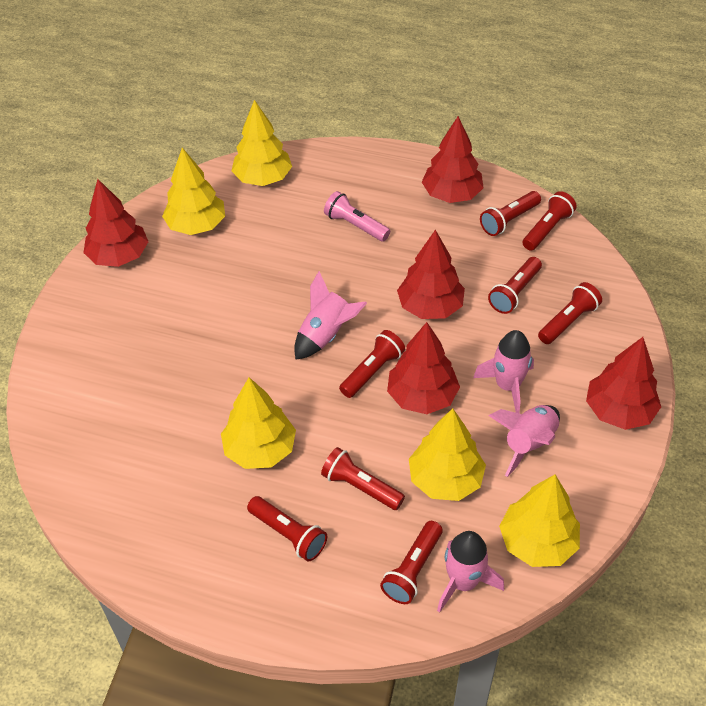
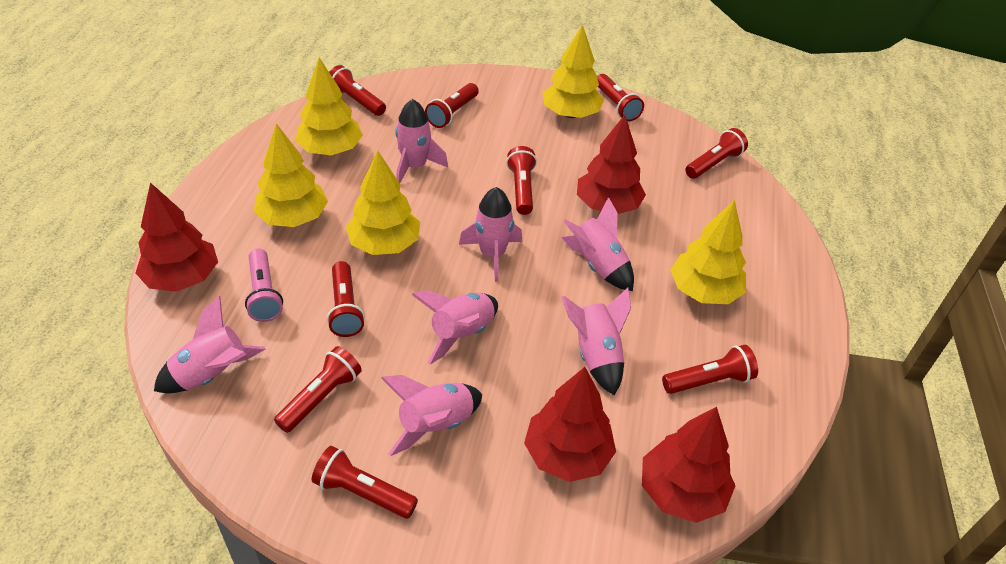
pink rocket: 4 -> 7
red flashlight: 8 -> 9
red tree: 5 -> 4

